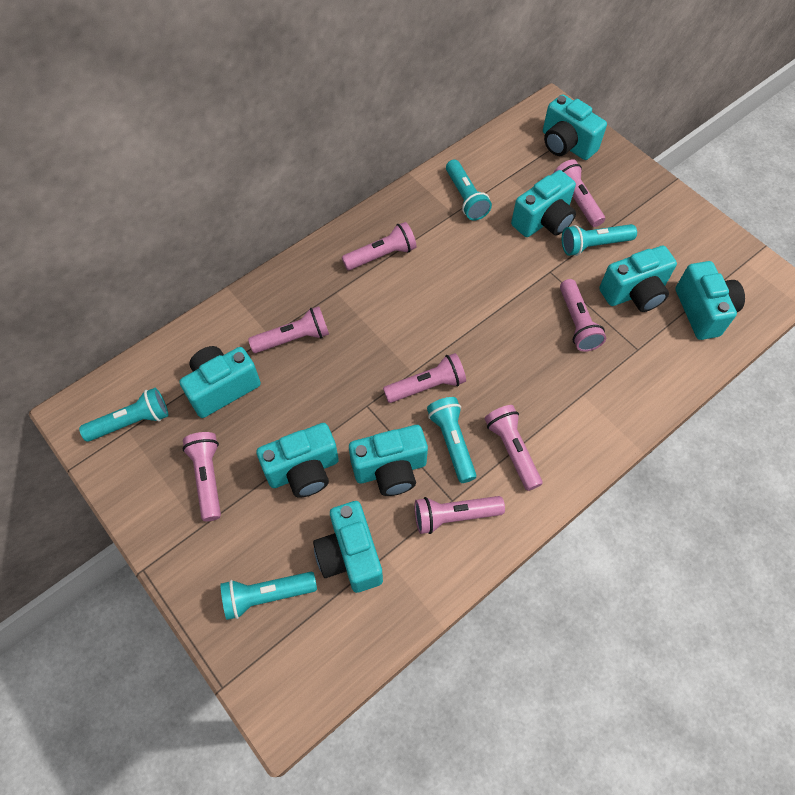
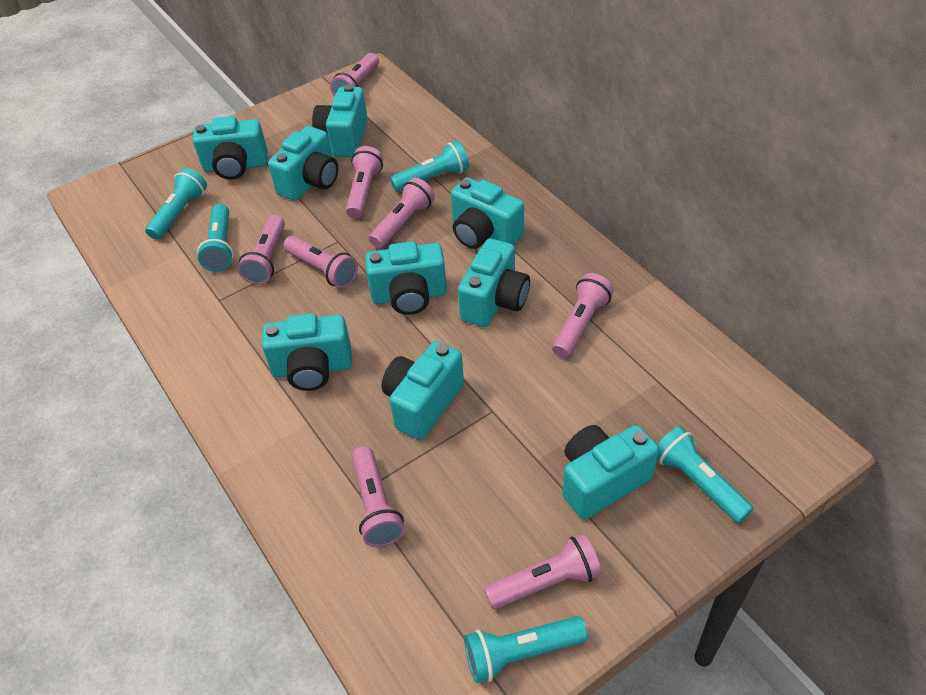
turquoise camera: 8 -> 9

